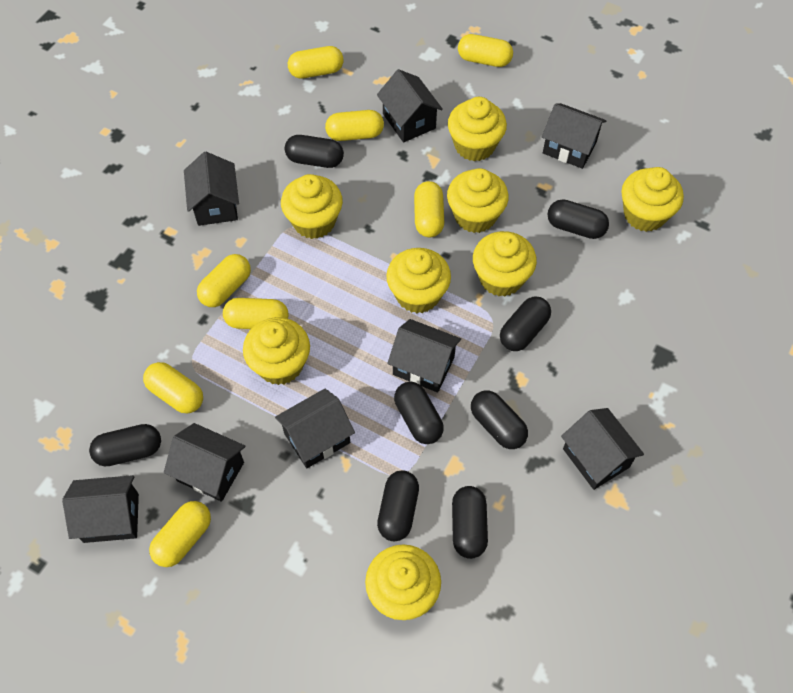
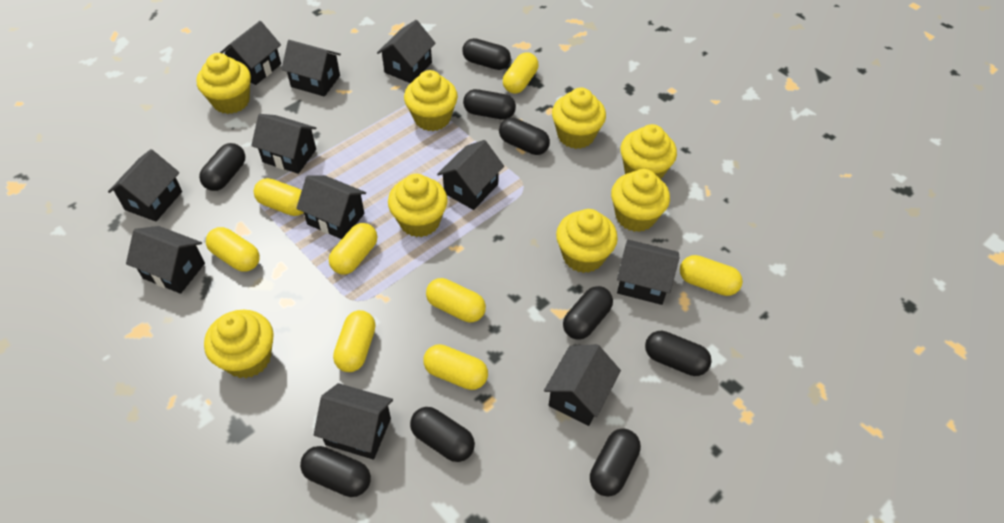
black capsule: 8 -> 9
black house: 8 -> 11

